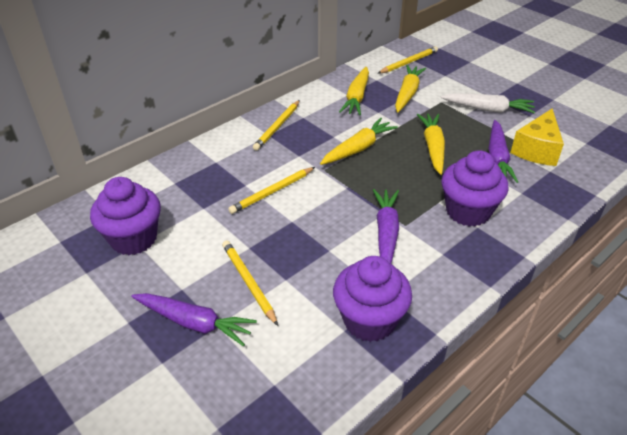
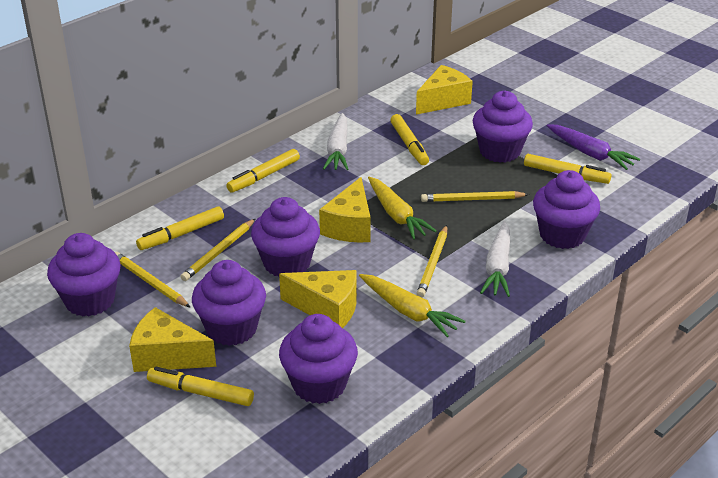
purple carrot: 3 -> 1
purple cupcake: 3 -> 6
white carrot: 1 -> 2
yellow carrot: 4 -> 2
yellow cheese: 1 -> 4
yellow marker: 0 -> 5

